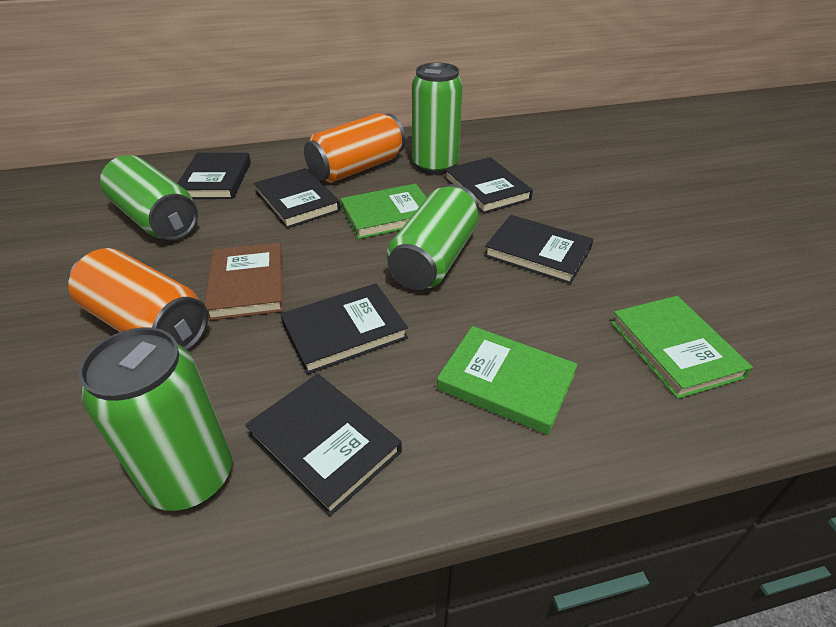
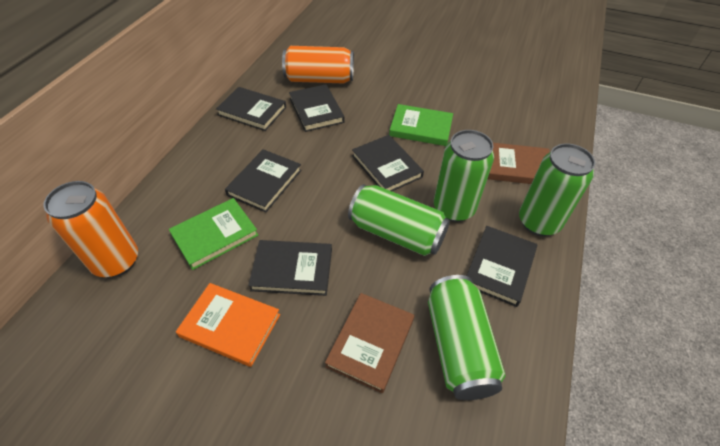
brown book: 1 -> 2
green book: 3 -> 2
orange book: 0 -> 1

